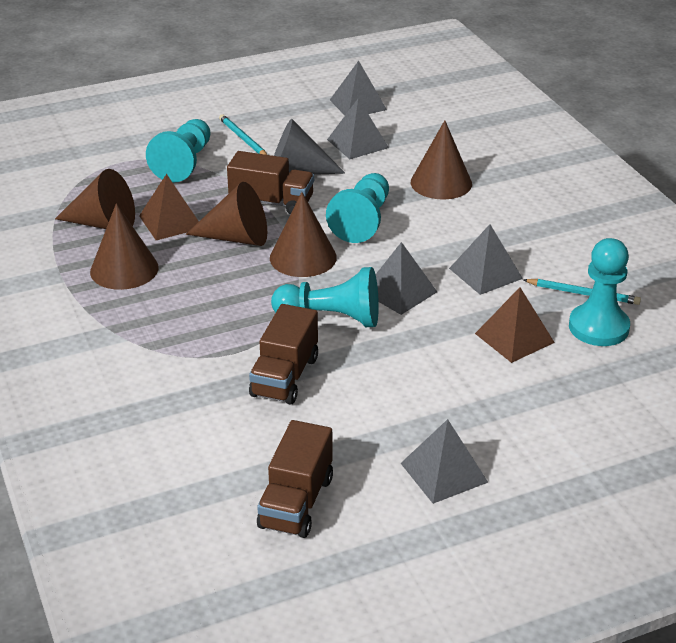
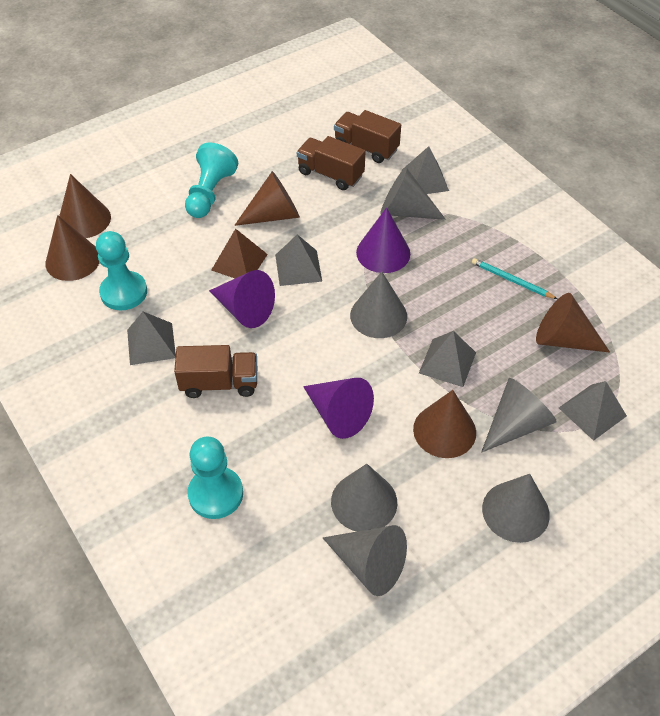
brown pyramid: 2 -> 1
grey cone: 1 -> 6
purple cone: 0 -> 3
turquoise pawn: 4 -> 3
turquoise pencil: 2 -> 1

